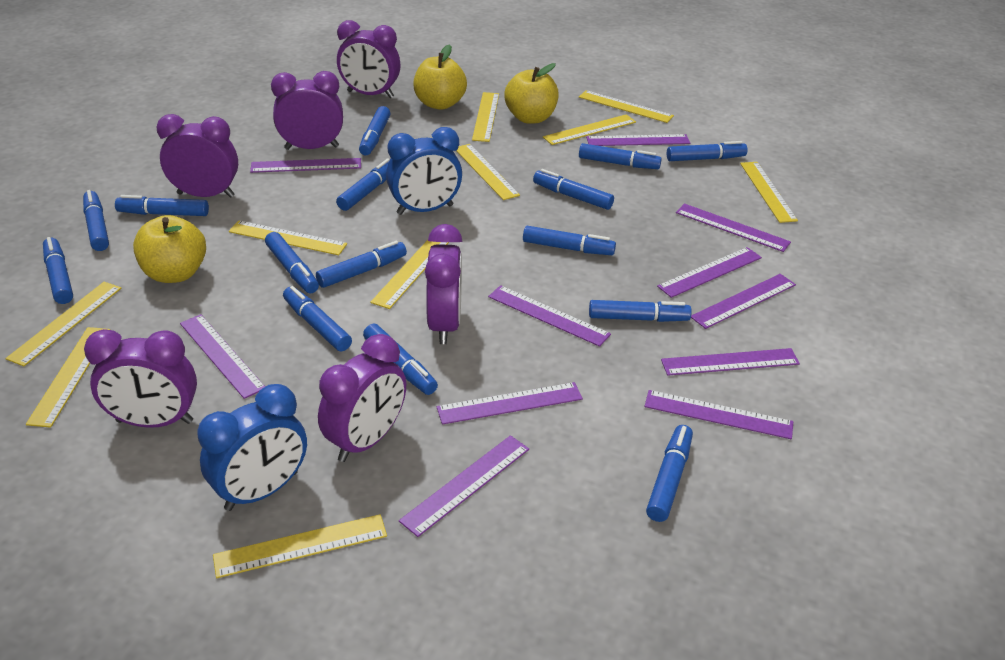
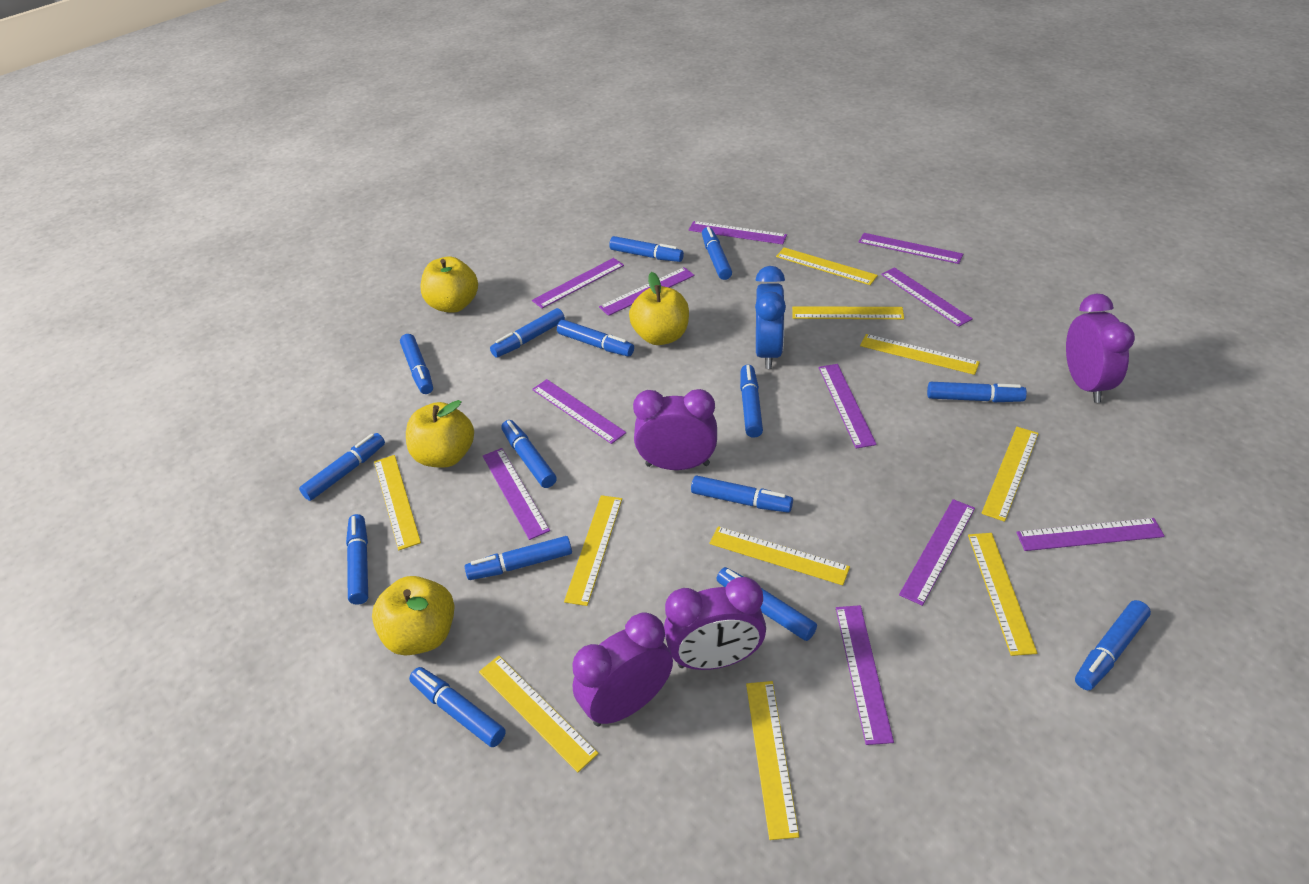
blue clock: 2 -> 1
purple clock: 6 -> 4
yellow apple: 3 -> 4

